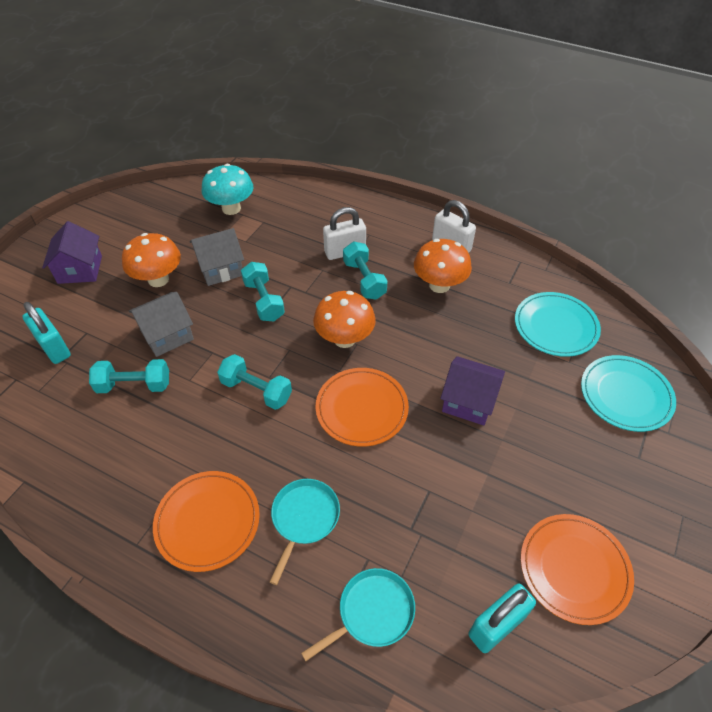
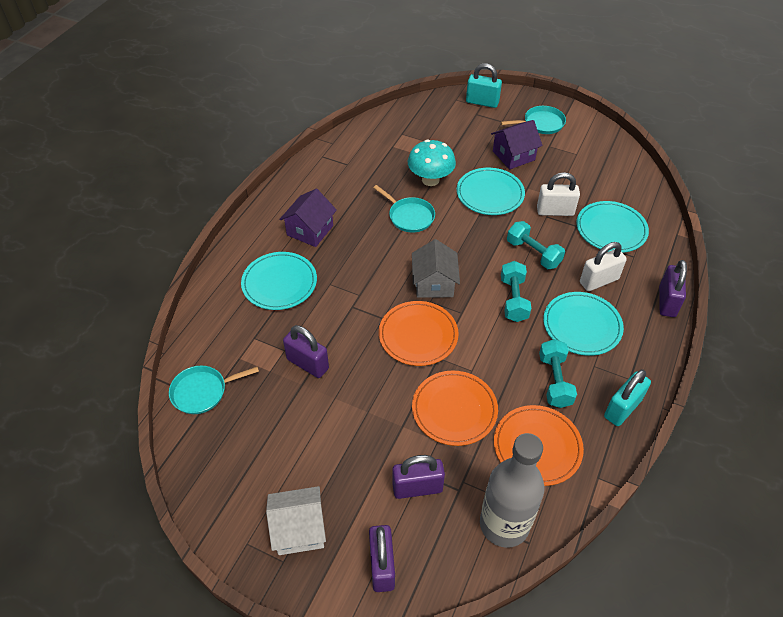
grey bottle: 0 -> 1
grey house: 2 -> 1
orange mushroom: 3 -> 0
purple padlock: 0 -> 4
turquoise dumbbell: 4 -> 3
turquoise pan: 2 -> 3
turquoise plate: 2 -> 4
white house: 0 -> 1

